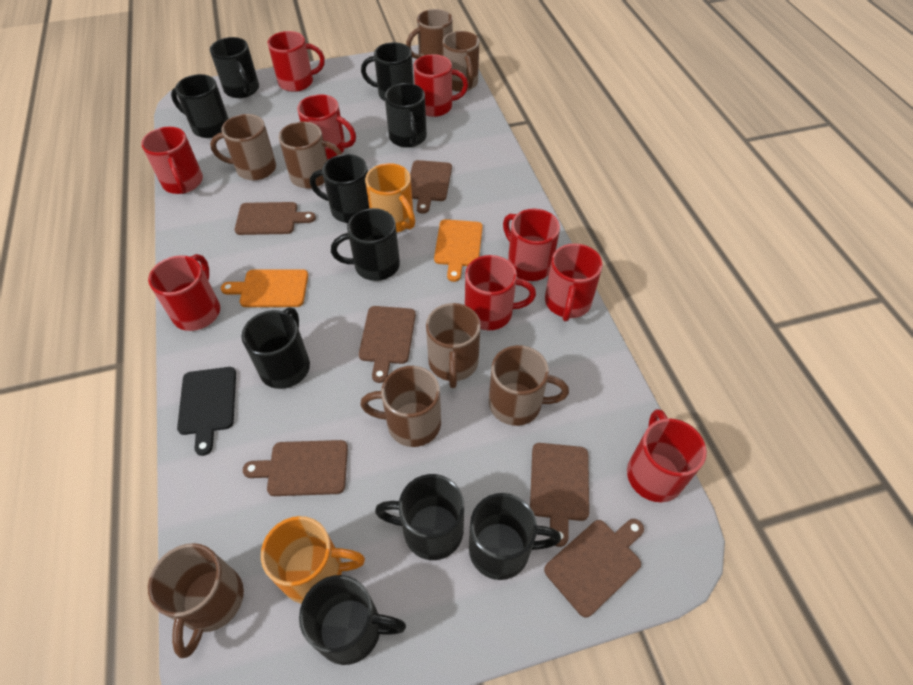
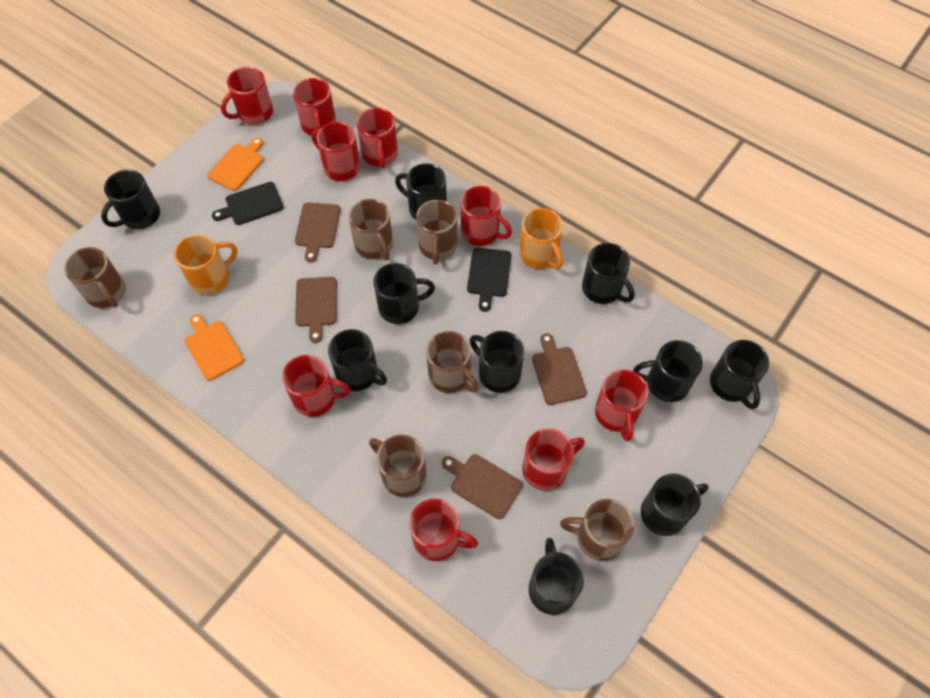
black cutting board: 1 -> 2
brown cutting board: 6 -> 4
brown mug: 8 -> 6

